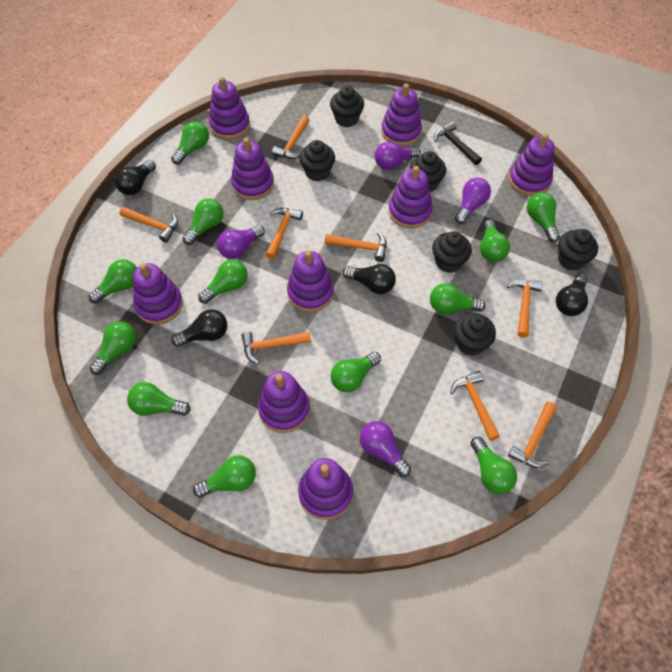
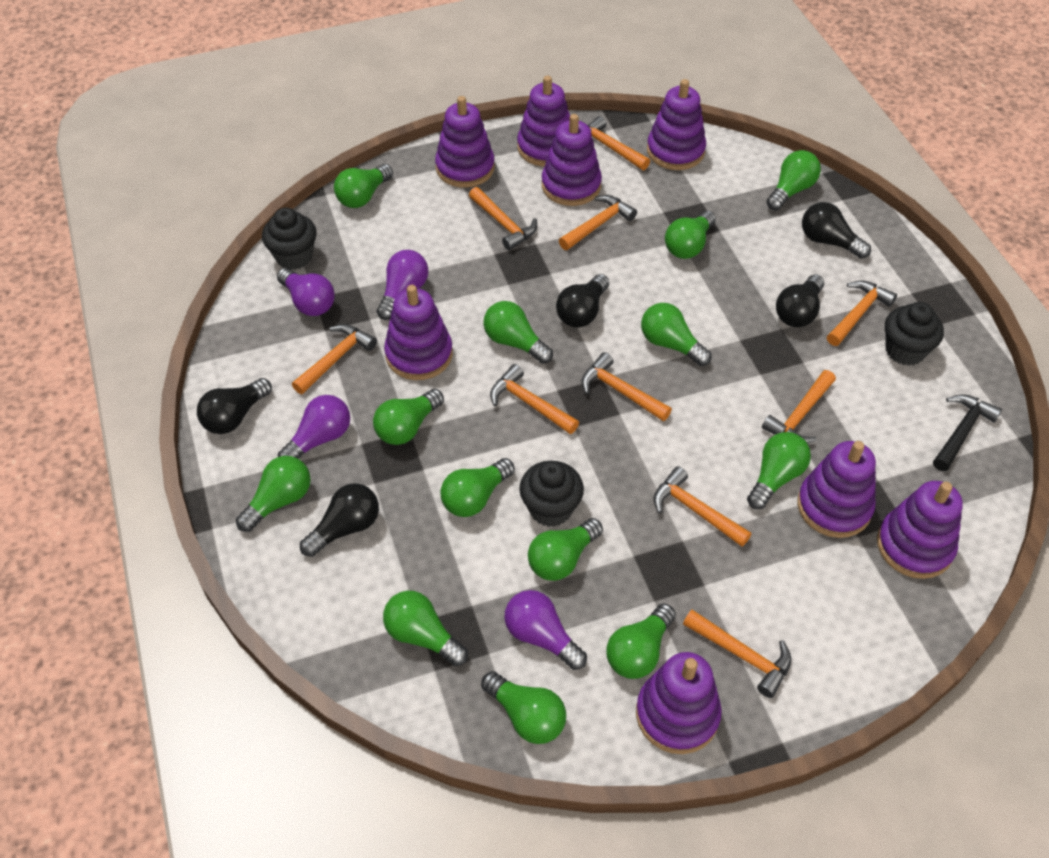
black cupcake: 6 -> 3
black light bulb: 4 -> 5
green light bulb: 12 -> 13
orange hammer: 8 -> 10
purple stacking toy: 9 -> 8

